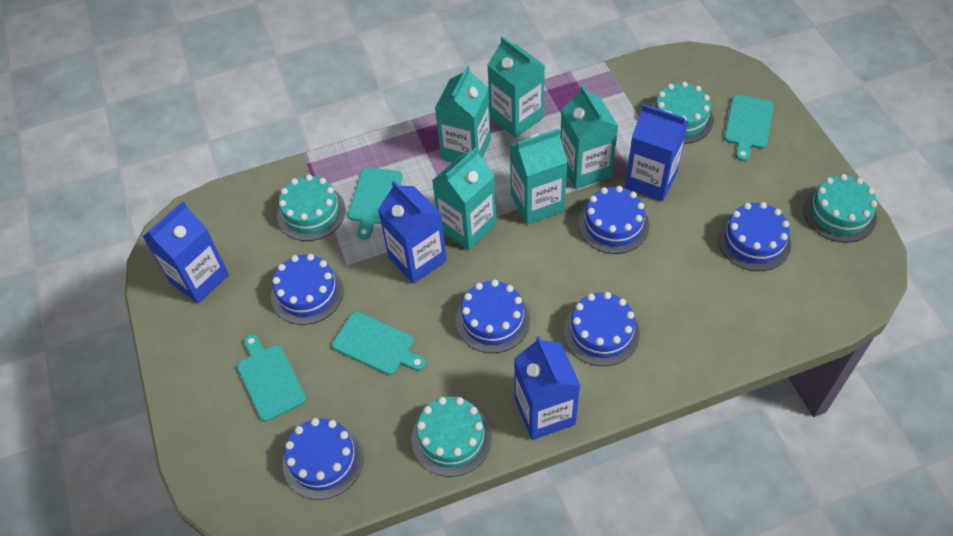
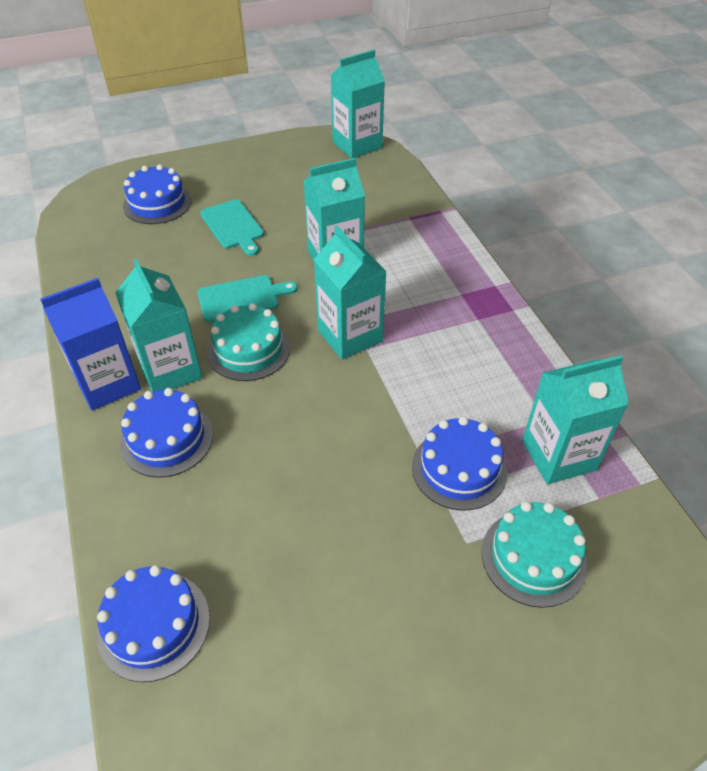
blue cake: 6 -> 4
blue carton: 4 -> 1
turquoise cake: 4 -> 2
turquoise cutting board: 4 -> 2

